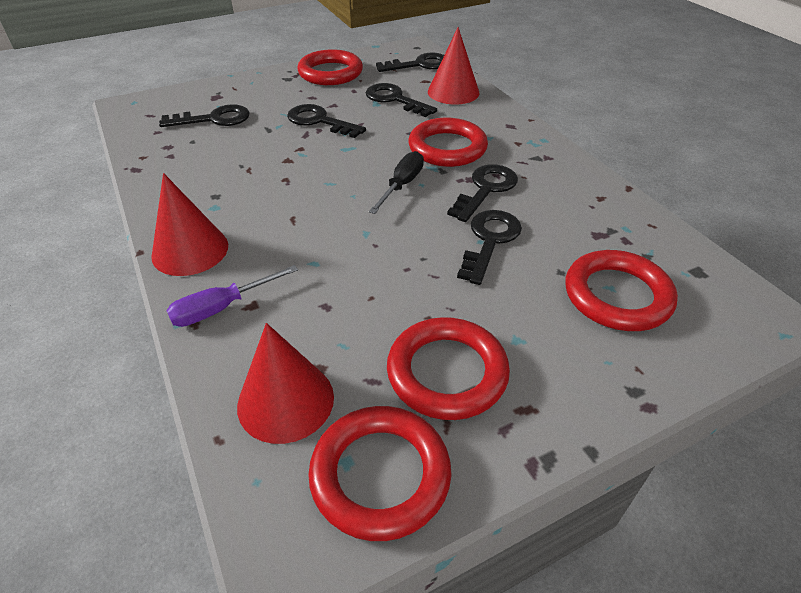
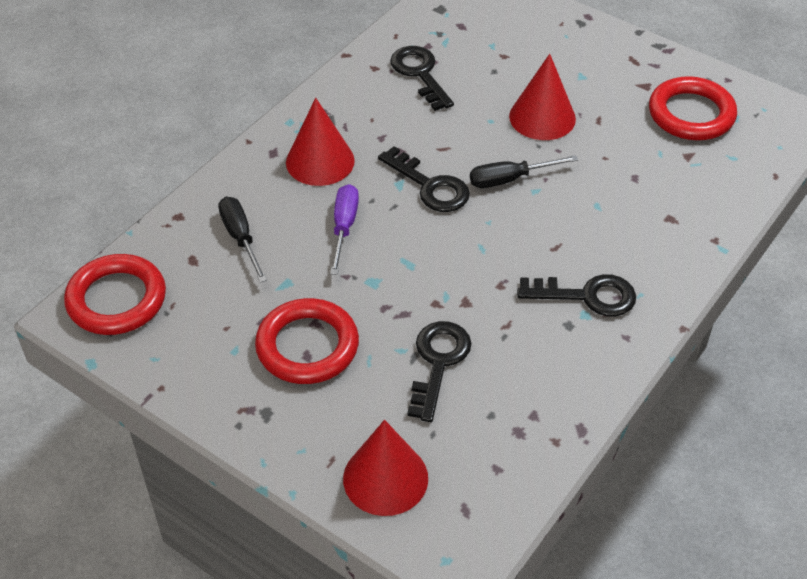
black key: 6 -> 4
black screwdriver: 1 -> 2
red ring: 5 -> 3

